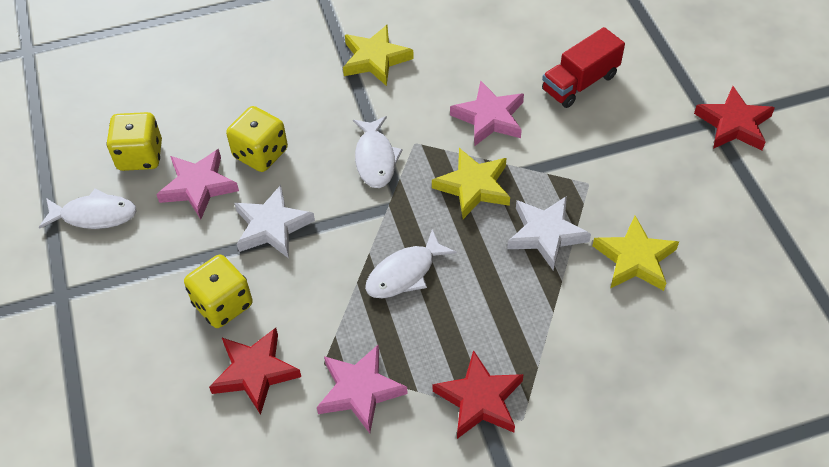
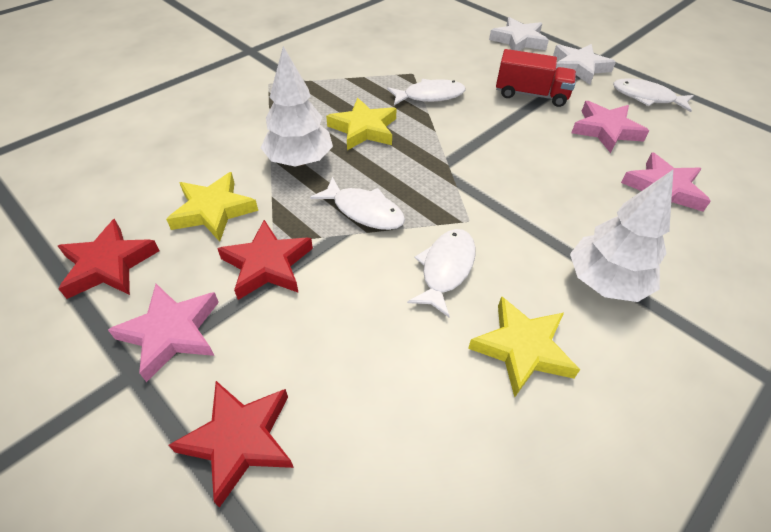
white fish: 3 -> 4
white tree: 0 -> 2
yellow dice: 3 -> 0

